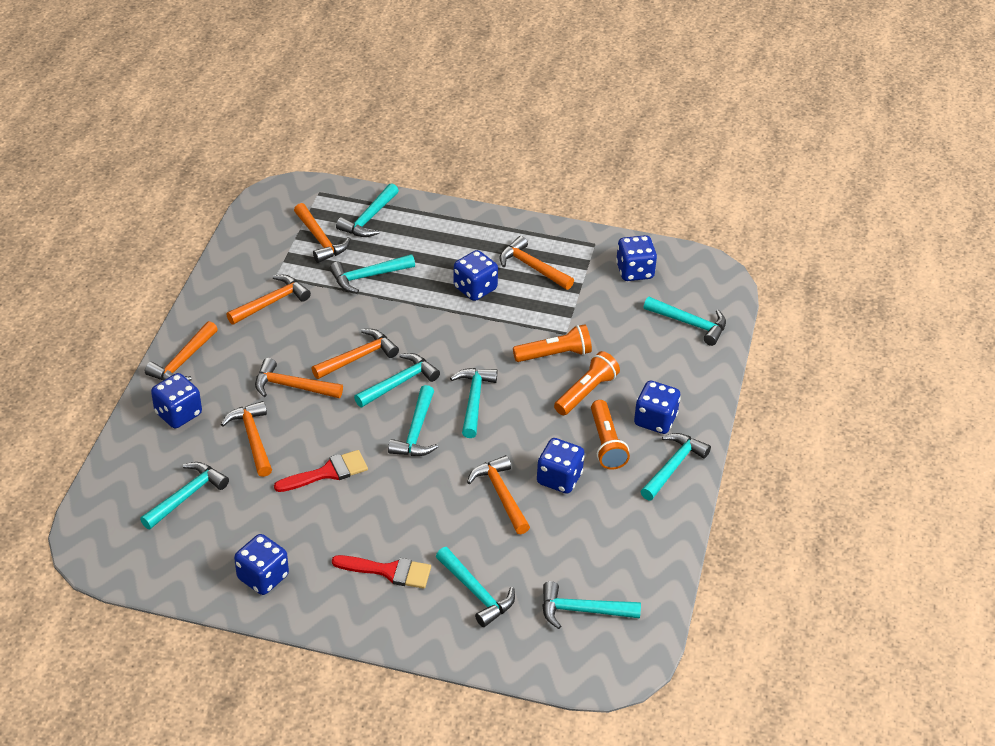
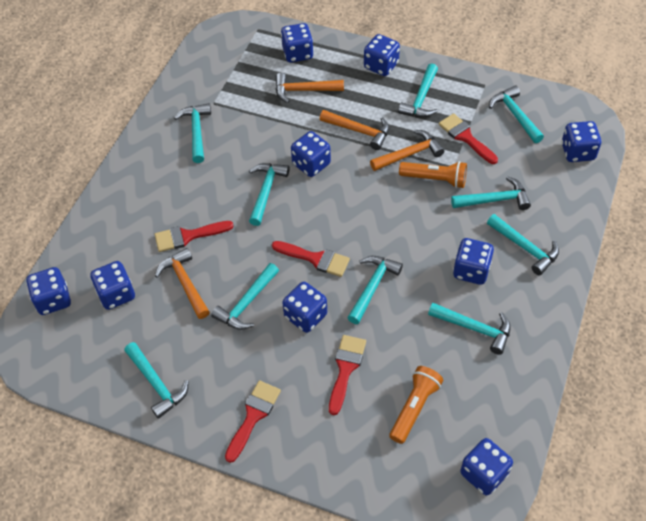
blue dice: 6 -> 9
orange flashlight: 3 -> 2
orange hammer: 8 -> 4
red brush: 2 -> 5

